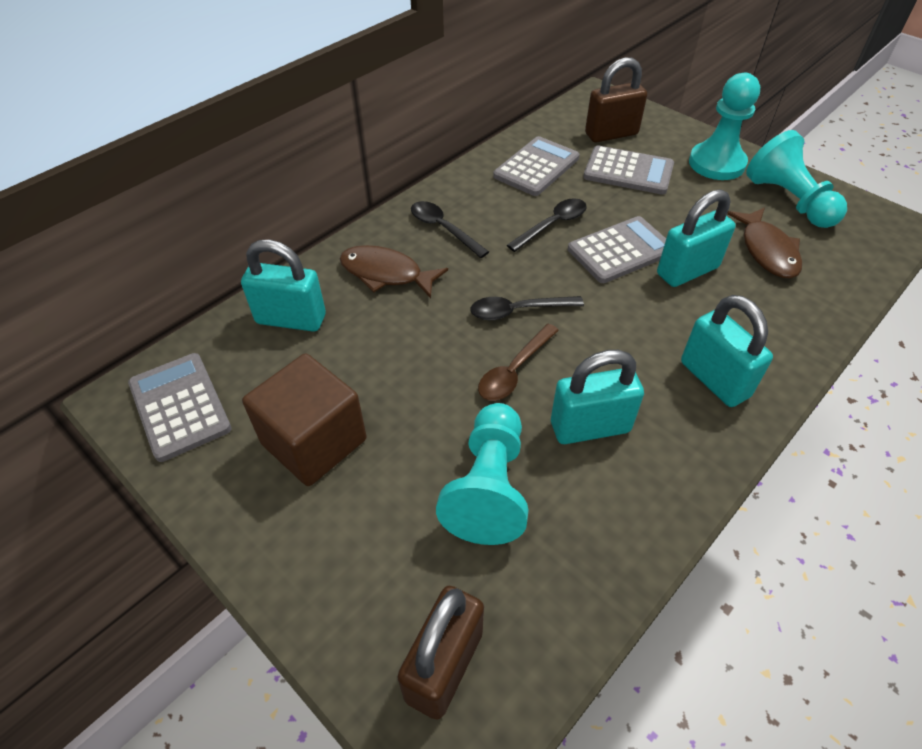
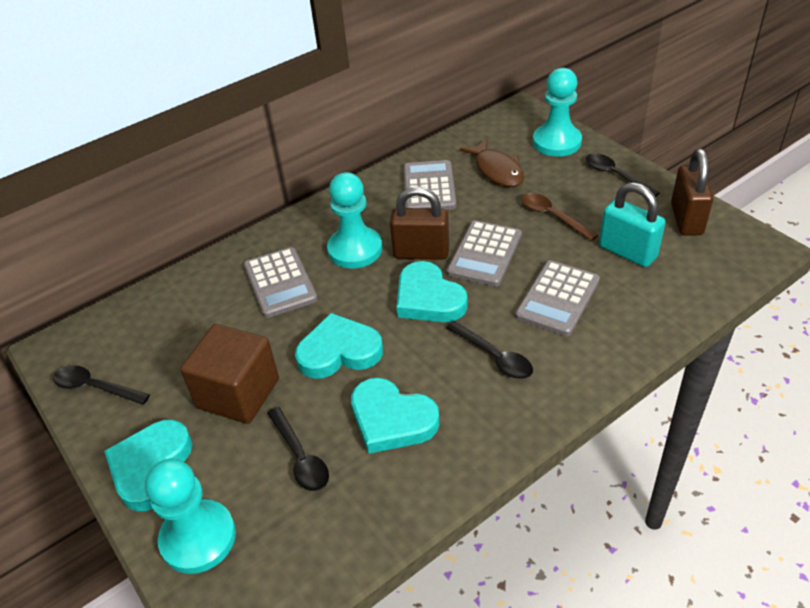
black spoon: 3 -> 4
brown fish: 2 -> 1
turquoise heart: 0 -> 4
turquoise padlock: 4 -> 1

